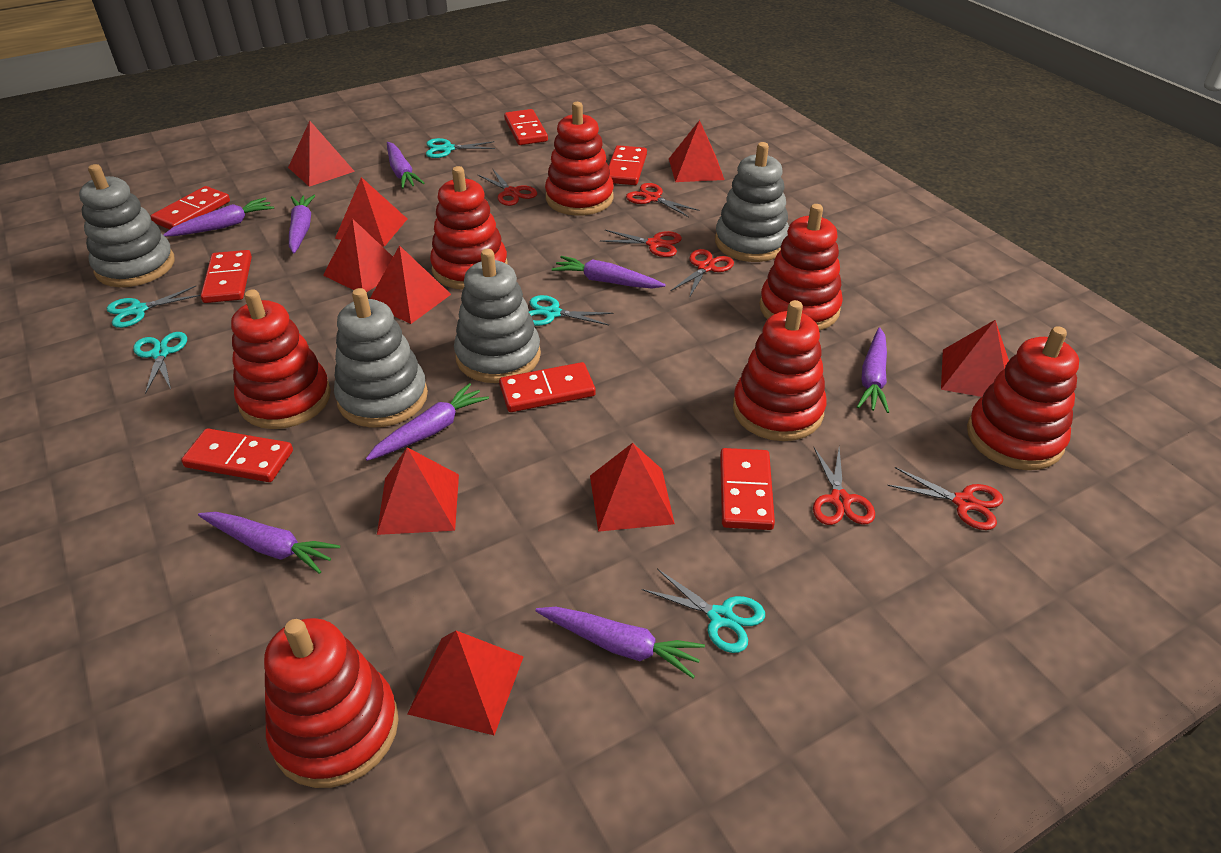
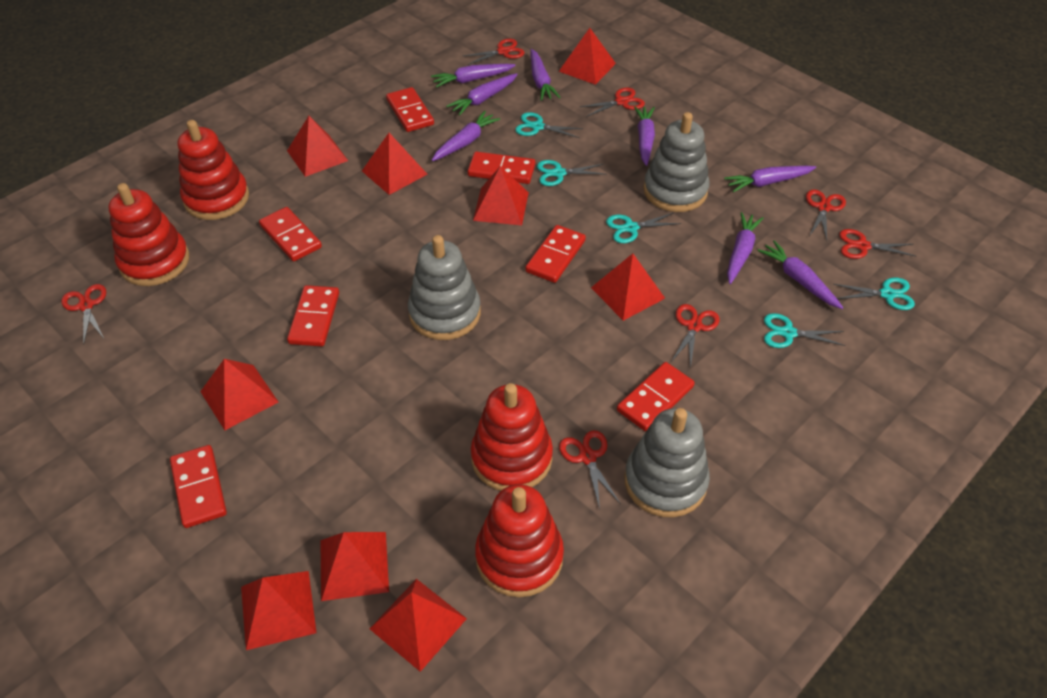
grey stacking toy: 4 -> 3
red scissors: 6 -> 7
red stacking toy: 7 -> 4

